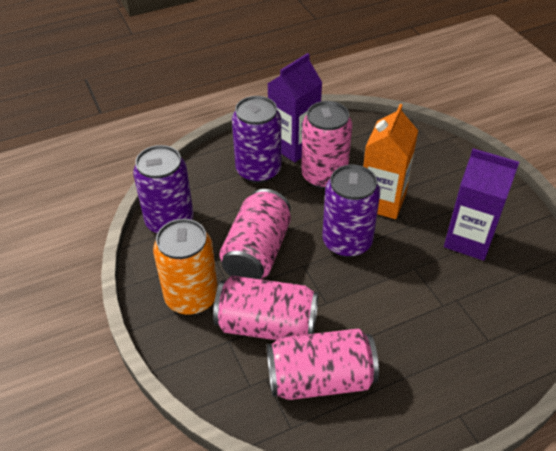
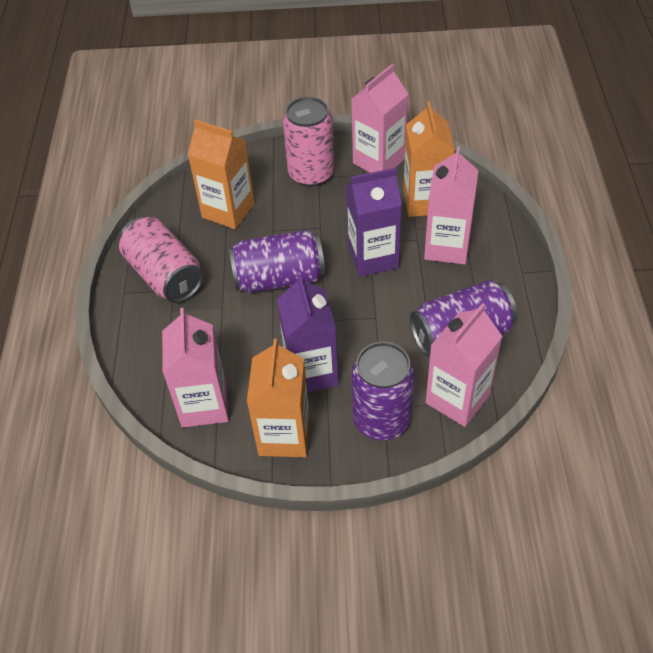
orange can: 1 -> 0
orange carton: 1 -> 3
pink can: 4 -> 2
pink carton: 0 -> 4

